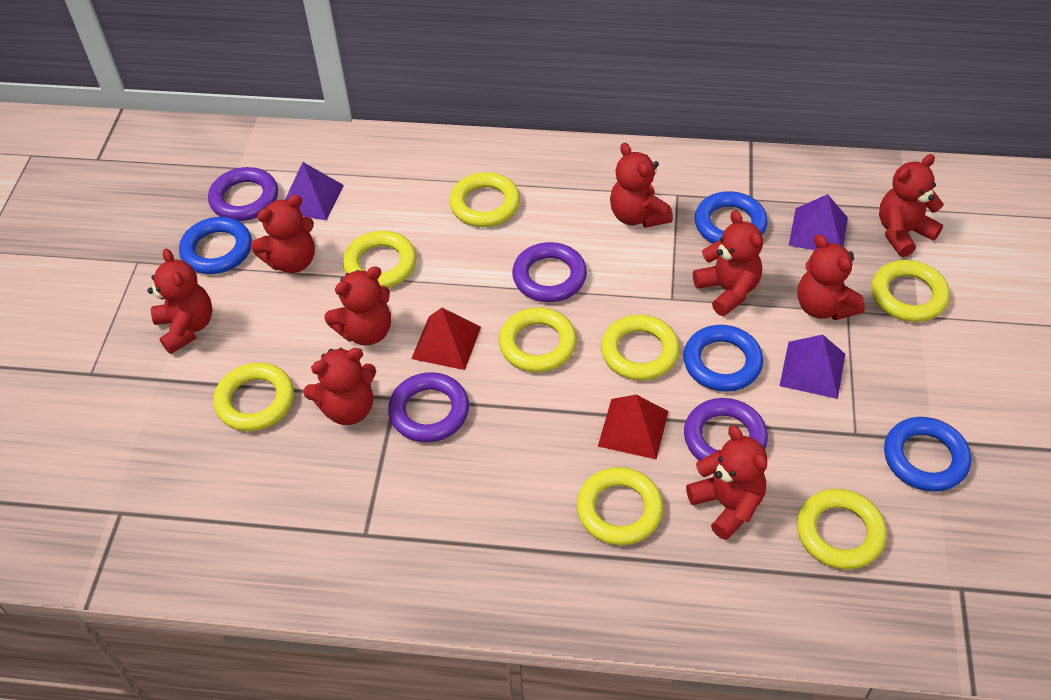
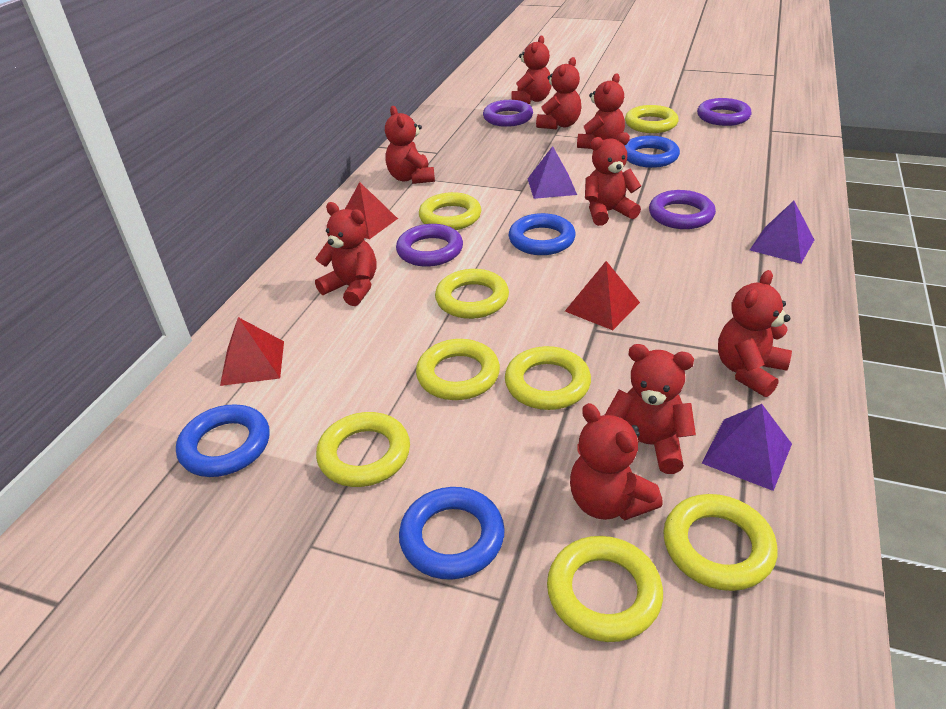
red pyramid: 2 -> 3

